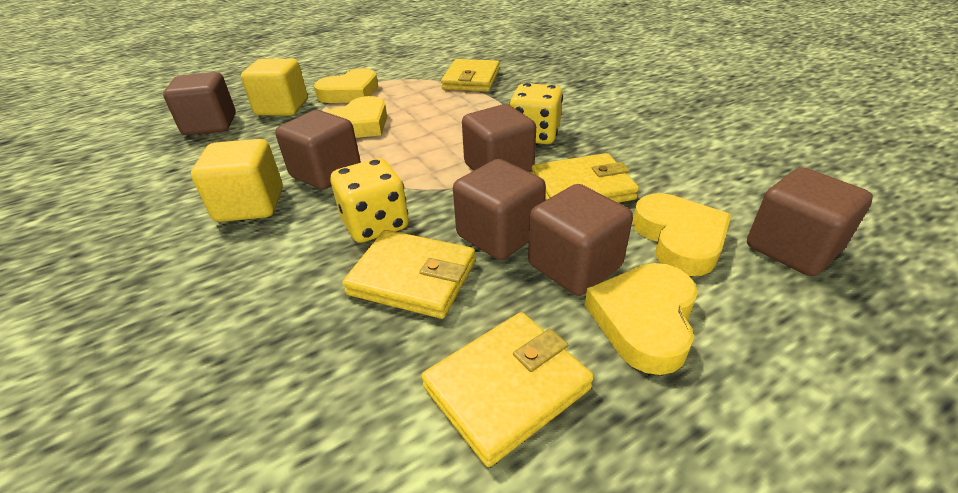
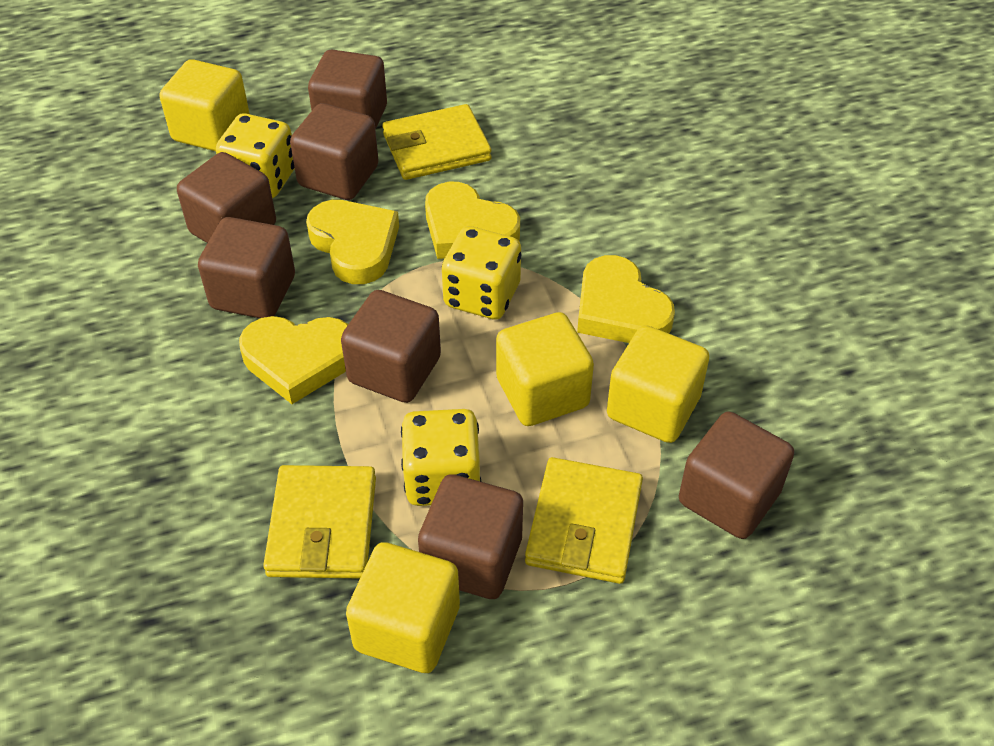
brown cube: 6 -> 7
yellow cube: 2 -> 4
yellow dice: 2 -> 3
yellow wallet: 4 -> 3

